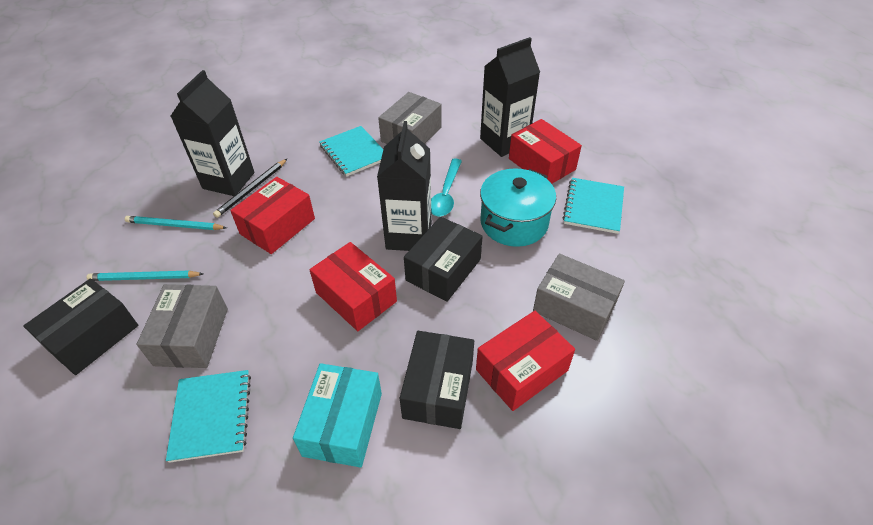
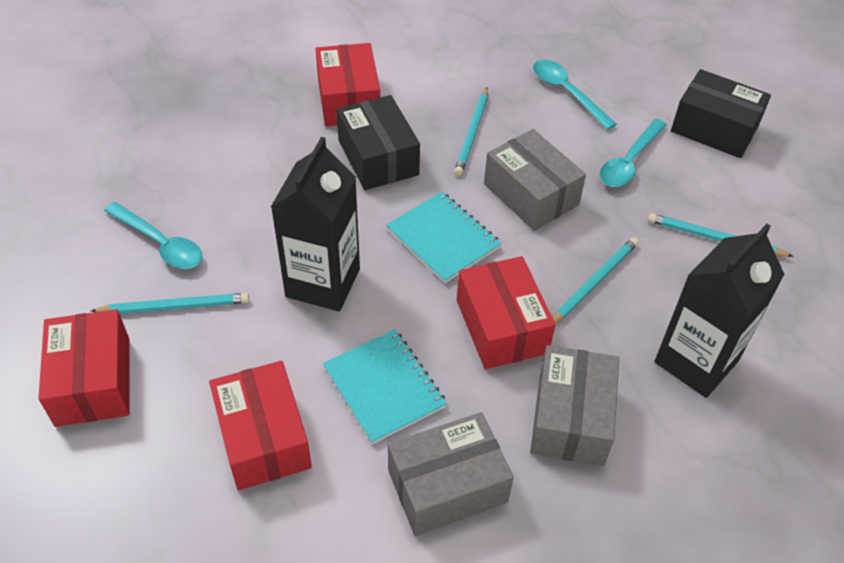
black box: 3 -> 2
black carton: 3 -> 2
black pencil: 1 -> 0
turquoise box: 1 -> 0
turquoise notebook: 3 -> 2
turquoise pencil: 2 -> 4
turquoise pot: 1 -> 0
turquoise spoon: 1 -> 3

